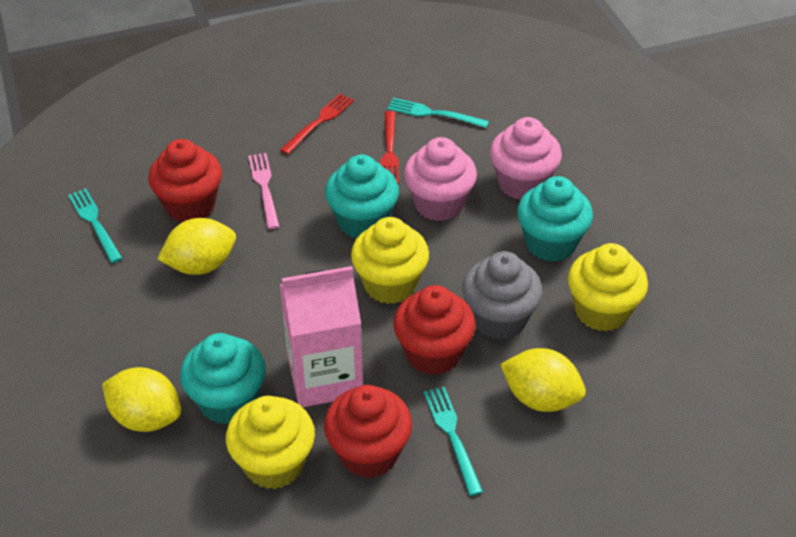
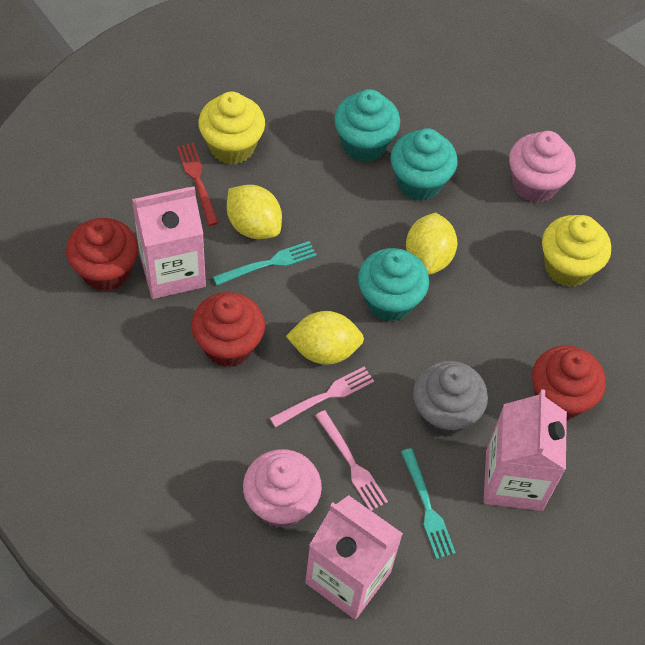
pink carton: 1 -> 3
pink fork: 1 -> 2
red fork: 2 -> 1
turquoise fork: 3 -> 2
yellow cupcake: 3 -> 2

